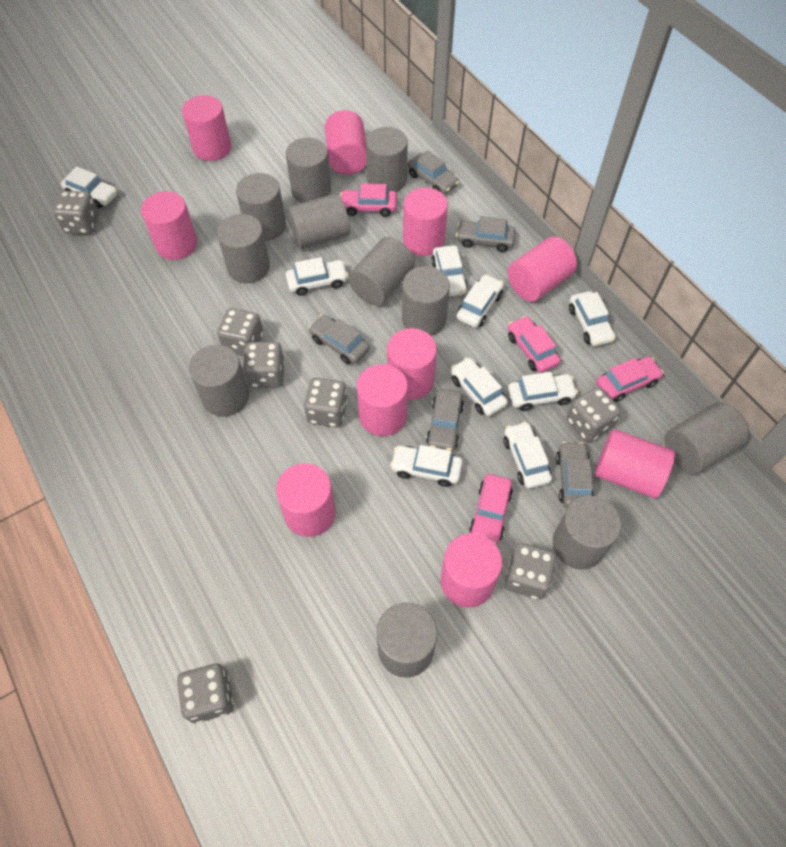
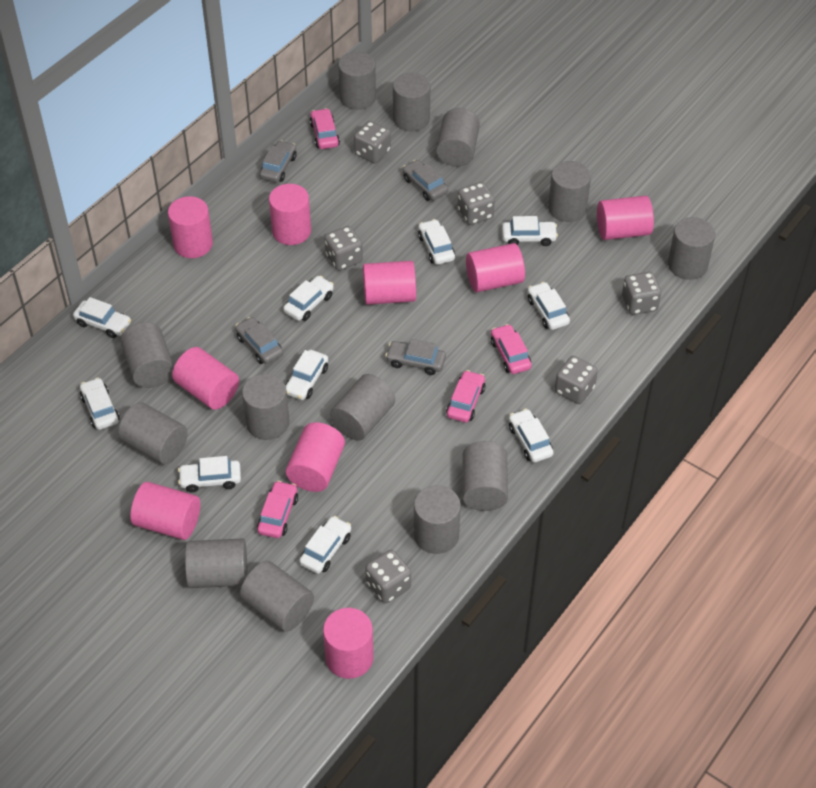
grey car: 5 -> 4
grey cylinder: 11 -> 13
grey dice: 7 -> 6
pink cylinder: 10 -> 9
white car: 9 -> 10

